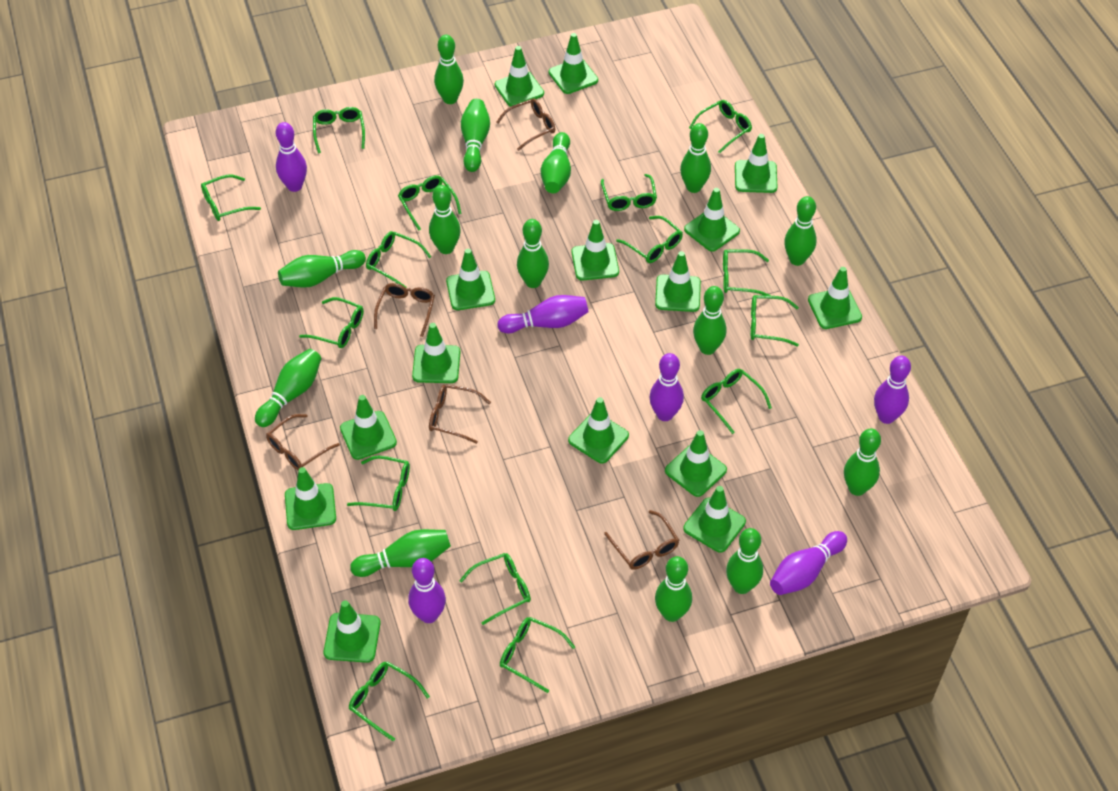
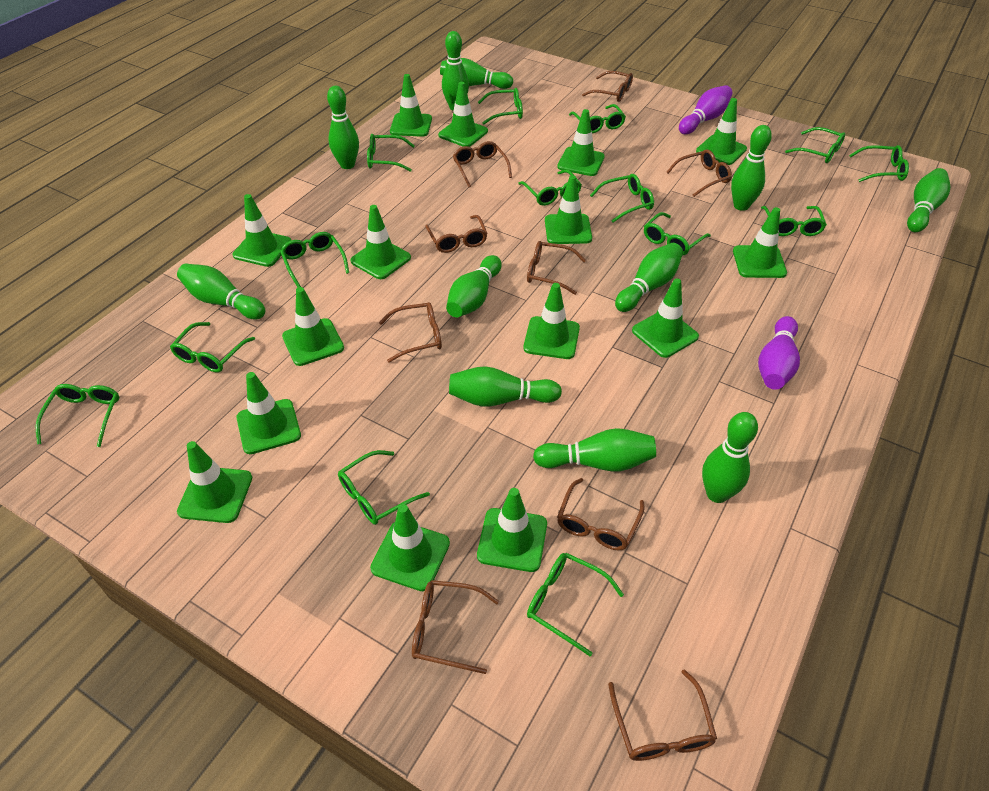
brown glasses: 5 -> 9
green bowling pin: 14 -> 11
green glasses: 15 -> 14
purple bowling pin: 6 -> 2

